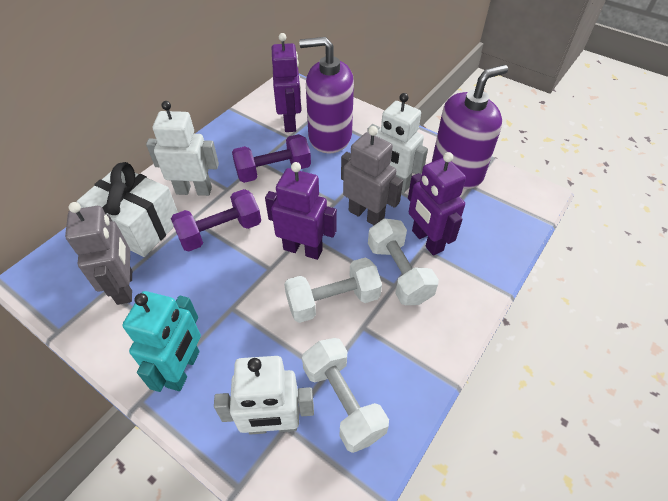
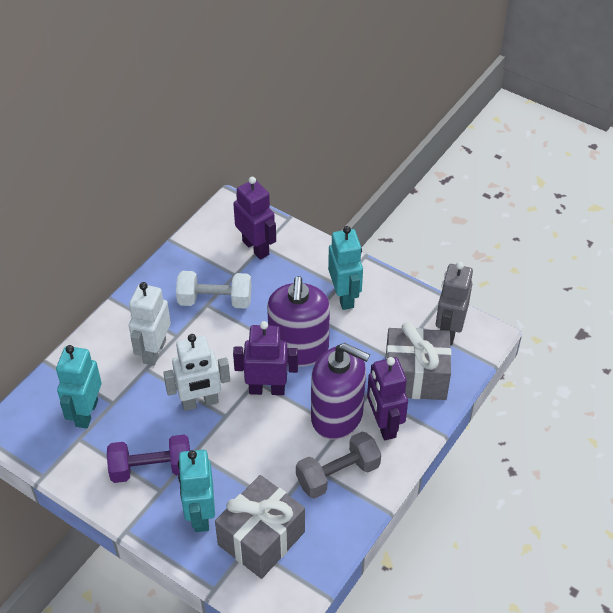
grey dumbbell: 0 -> 1
grey gift: 0 -> 2
grey robot: 2 -> 1
purple dumbbell: 2 -> 1
turquoise robot: 1 -> 3
white dumbbell: 3 -> 1
white gift: 1 -> 0
white robot: 3 -> 2

